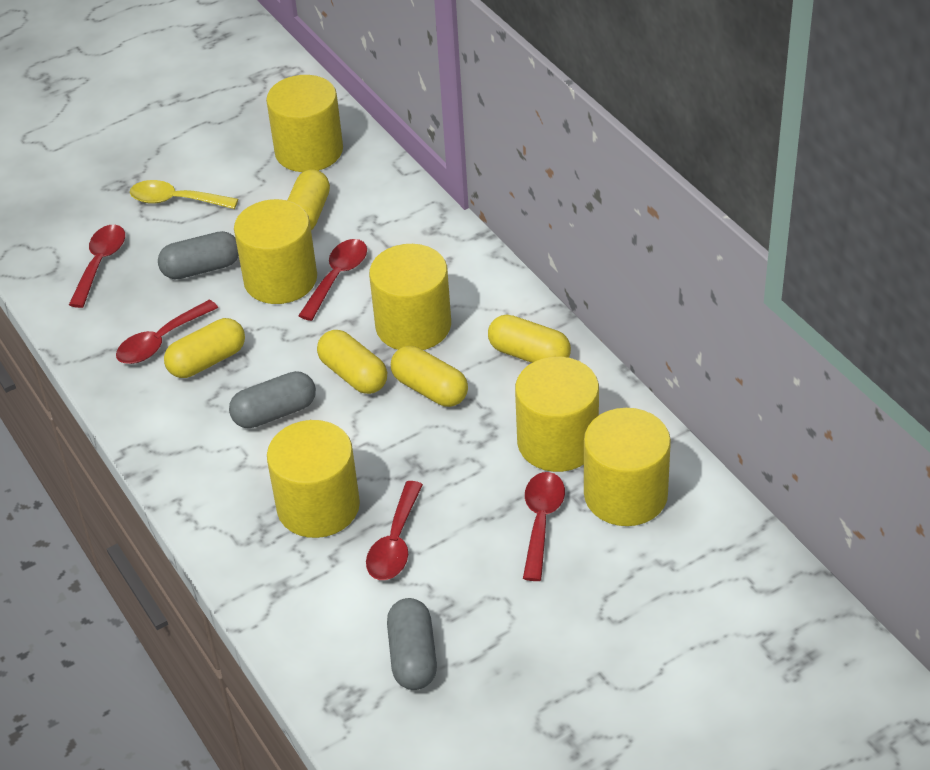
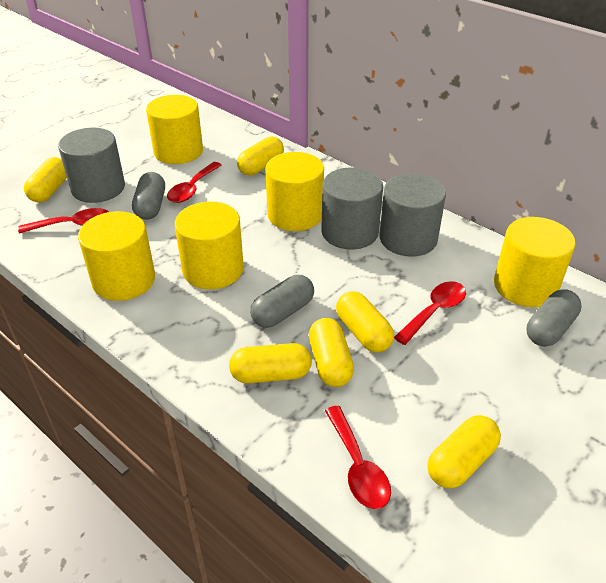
grey cylinder: 0 -> 3
red spoon: 5 -> 4
yellow capsule: 5 -> 6
yellow cylinder: 6 -> 5
yellow spoon: 1 -> 0

